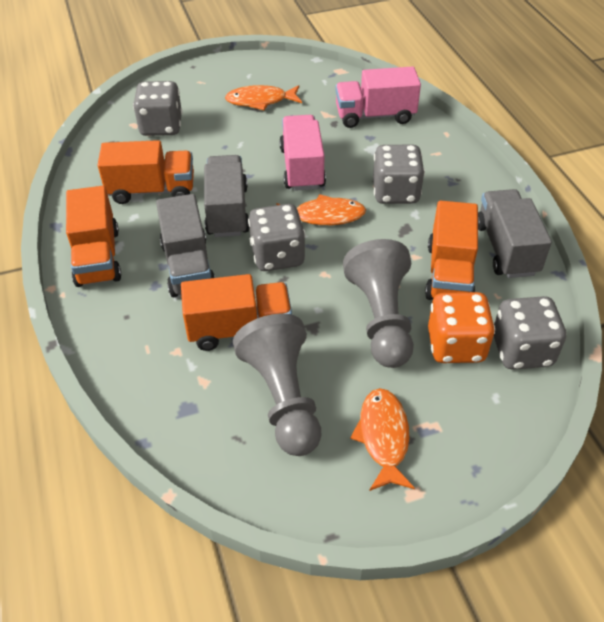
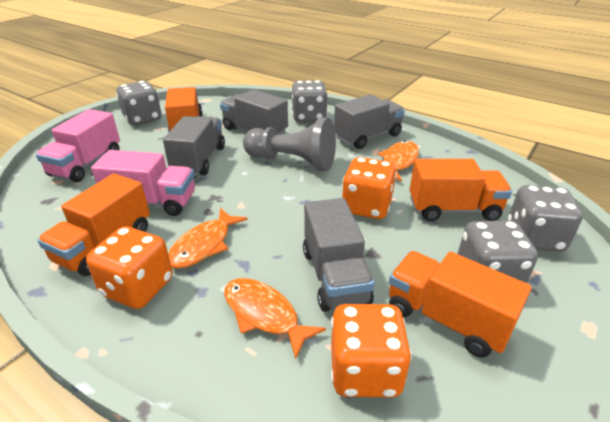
grey pawn: 2 -> 1
grey truck: 3 -> 4
orange dice: 1 -> 3

